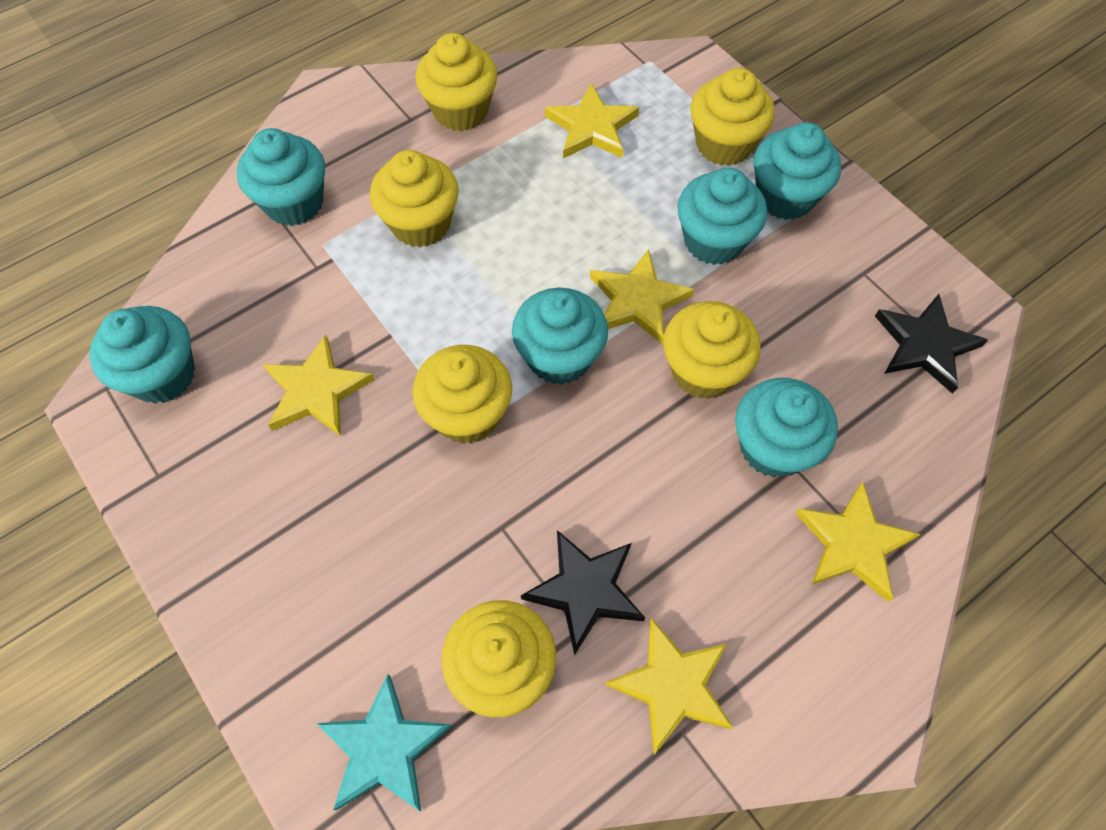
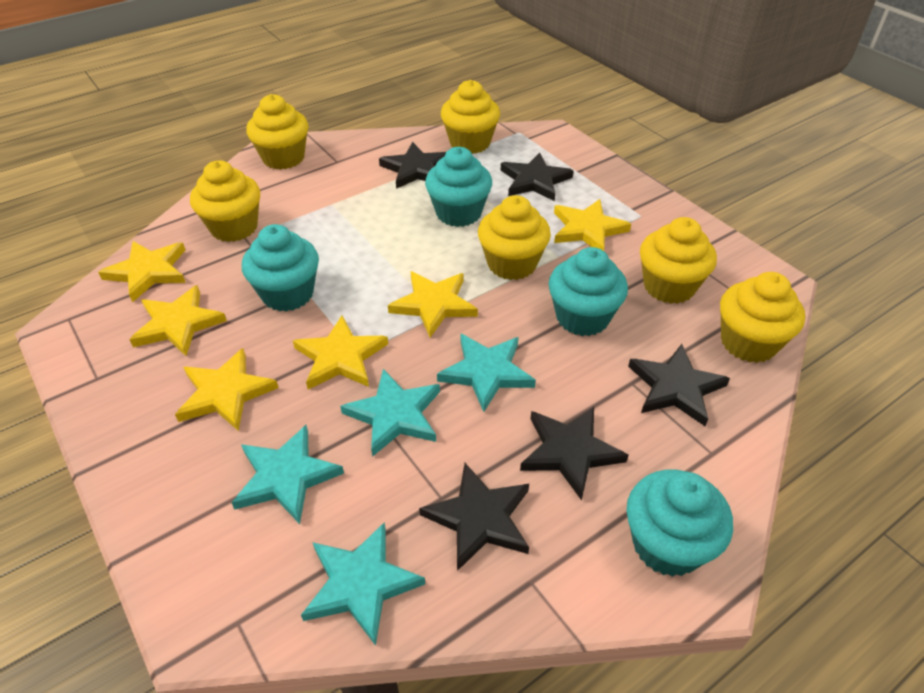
black star: 2 -> 5
turquoise cupcake: 6 -> 4
turquoise star: 1 -> 4
yellow star: 5 -> 6

